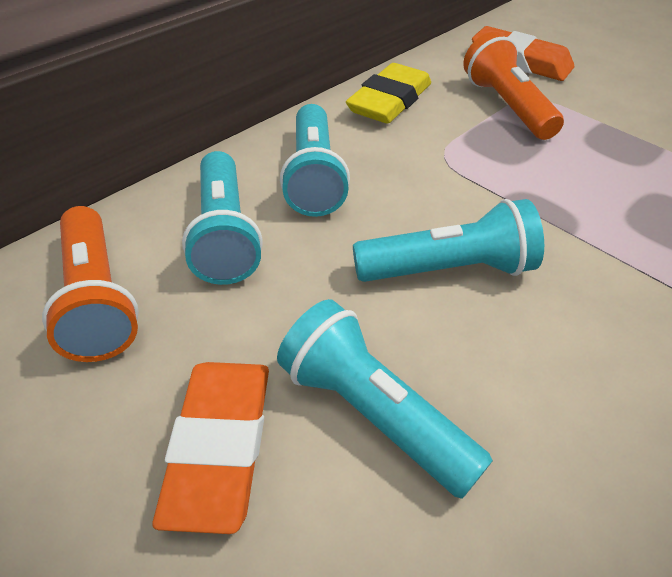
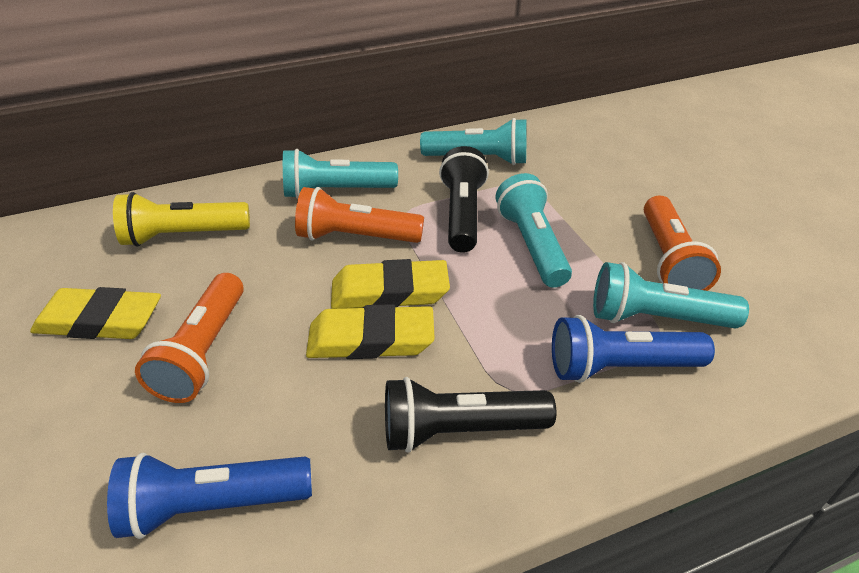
black flashlight: 0 -> 2
blue flashlight: 0 -> 2
orange eraser: 2 -> 0
orange flashlight: 2 -> 3
yellow eraser: 1 -> 3
yellow flashlight: 0 -> 1

